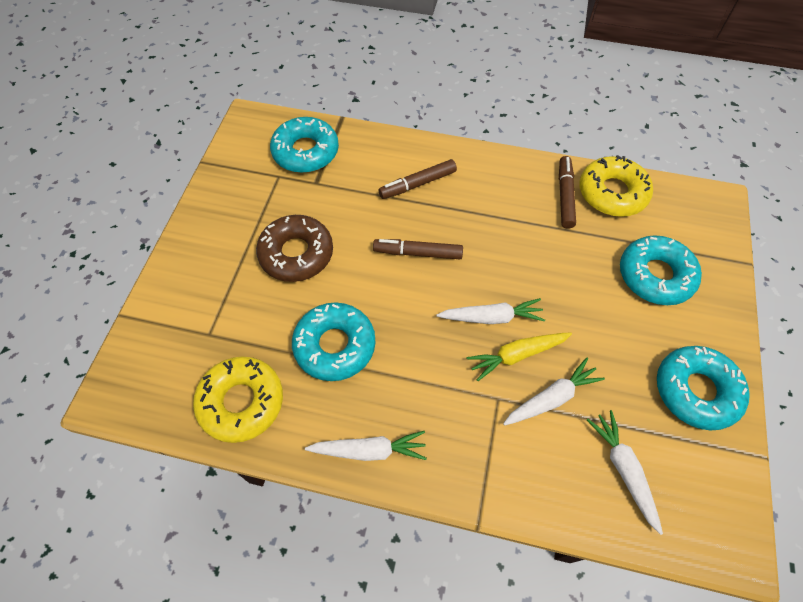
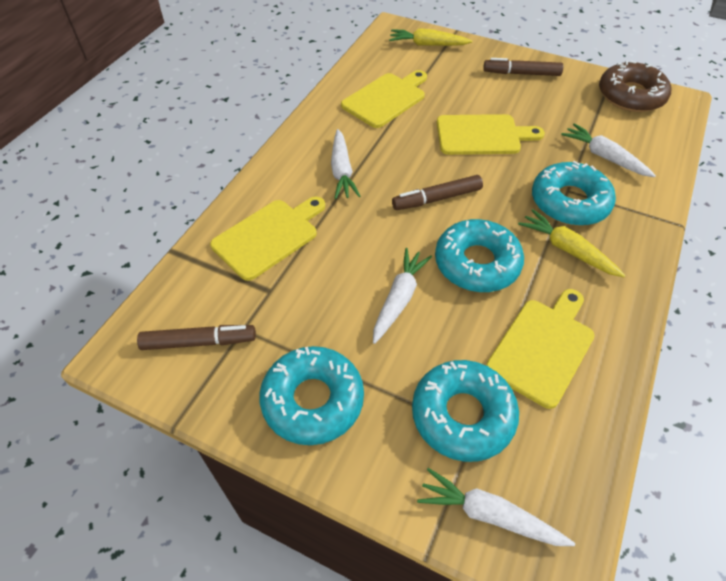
yellow carrot: 1 -> 2
yellow cutting board: 0 -> 4
yellow donut: 2 -> 0

